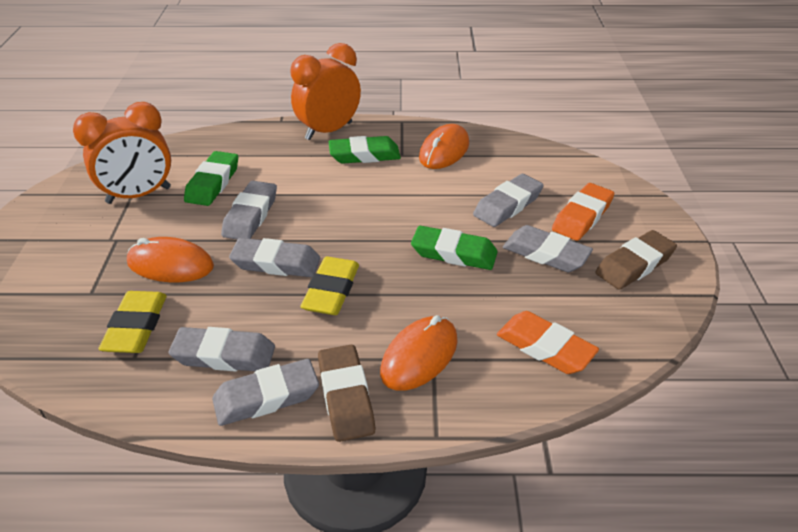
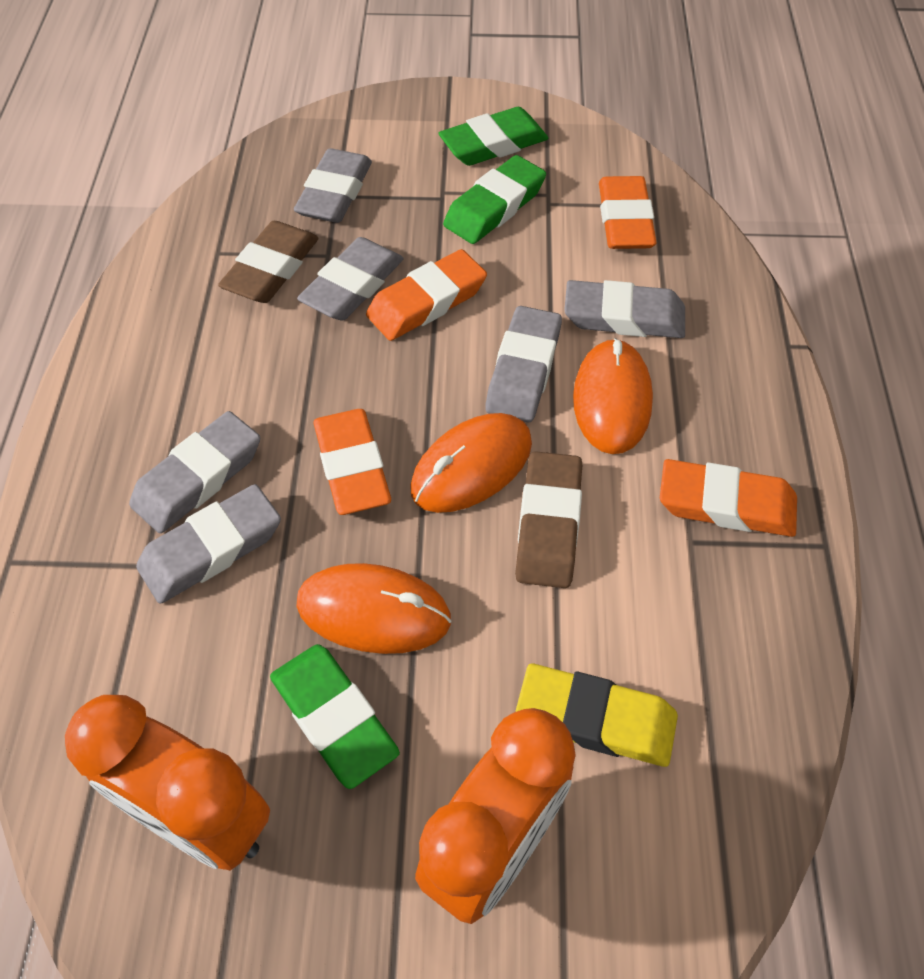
orange eraser: 2 -> 4
yellow eraser: 2 -> 1

